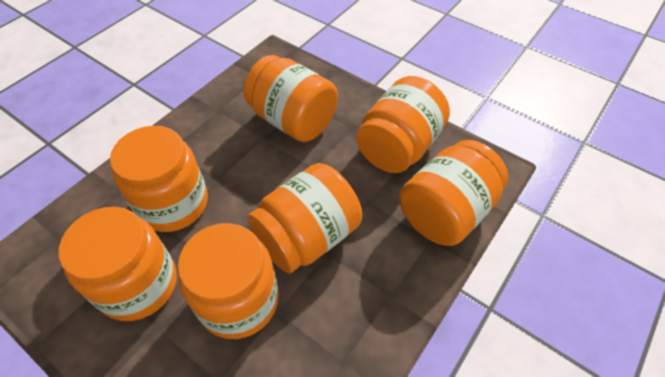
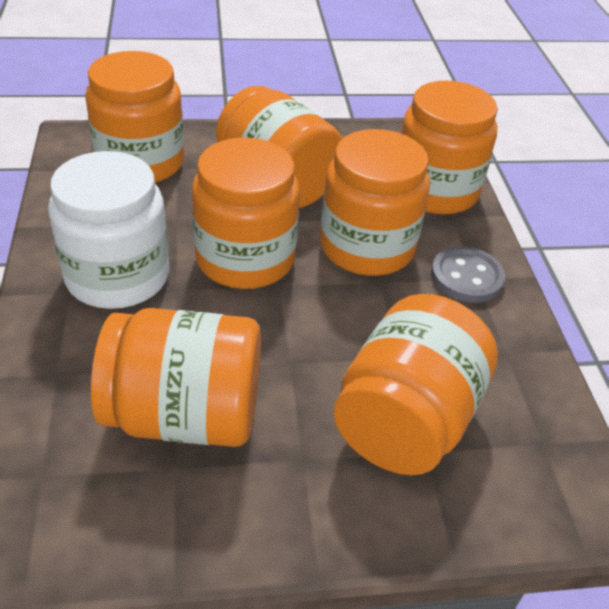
grey button: 0 -> 1
white jar: 0 -> 1

